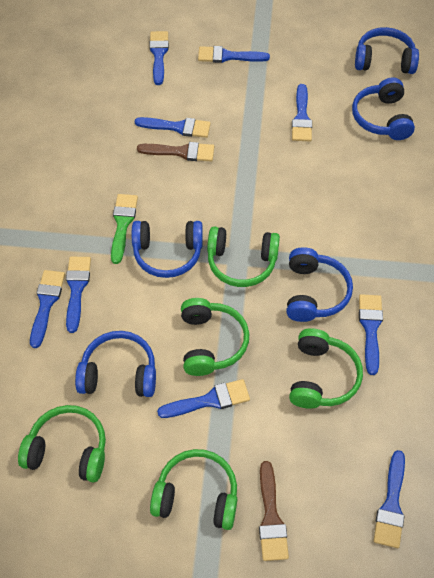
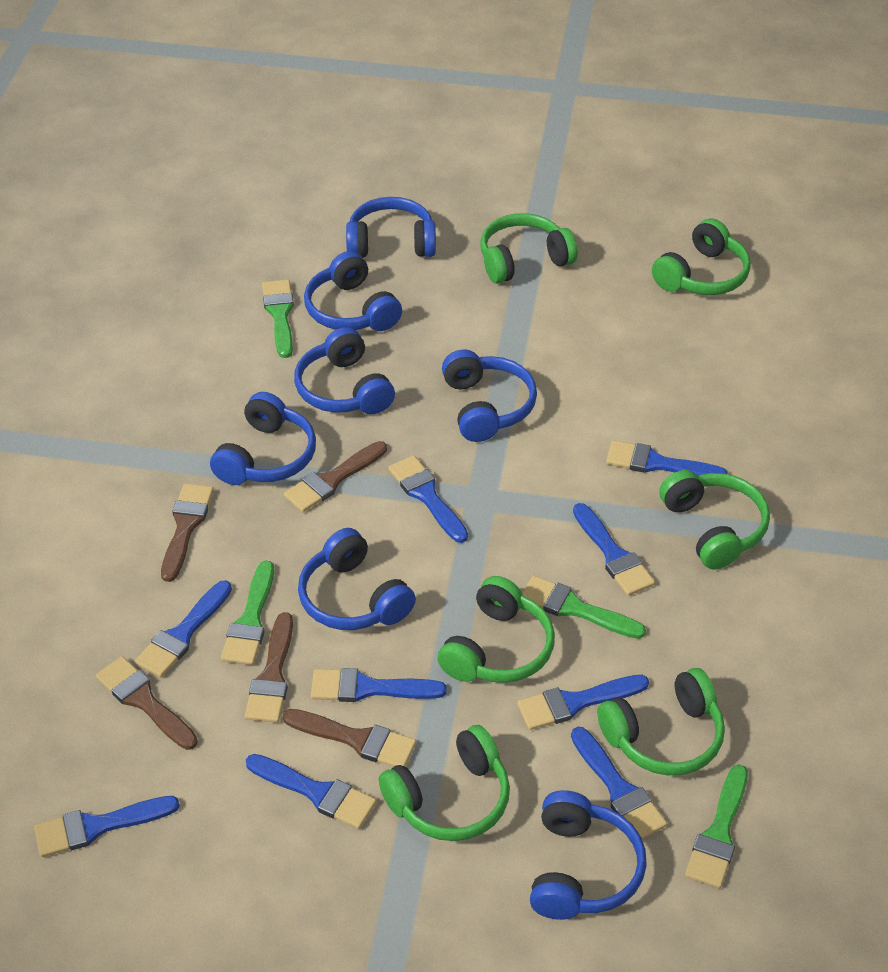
blue headphones: 5 -> 7
brown brush: 2 -> 5
green brush: 1 -> 4
green headphones: 5 -> 6

